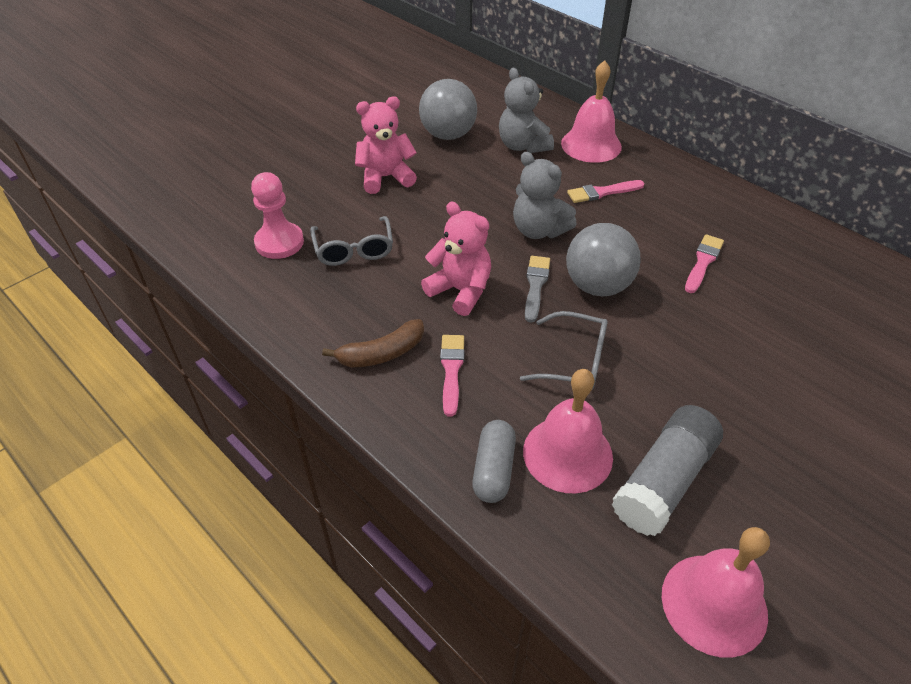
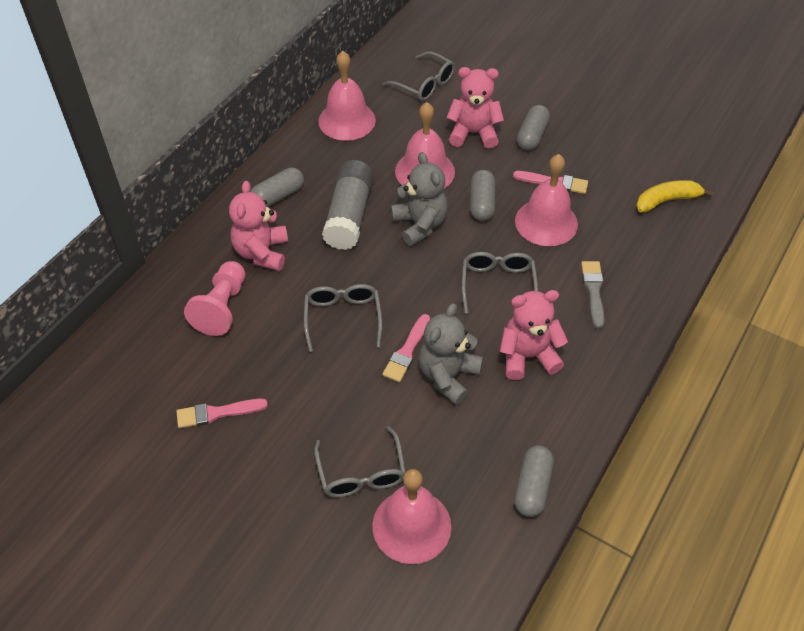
brown banana: 1 -> 0
grey ball: 2 -> 0
grey capsule: 1 -> 4
grey glasses: 2 -> 4
pink bell: 3 -> 4
pink teddy bear: 2 -> 3
yellow banana: 0 -> 1

